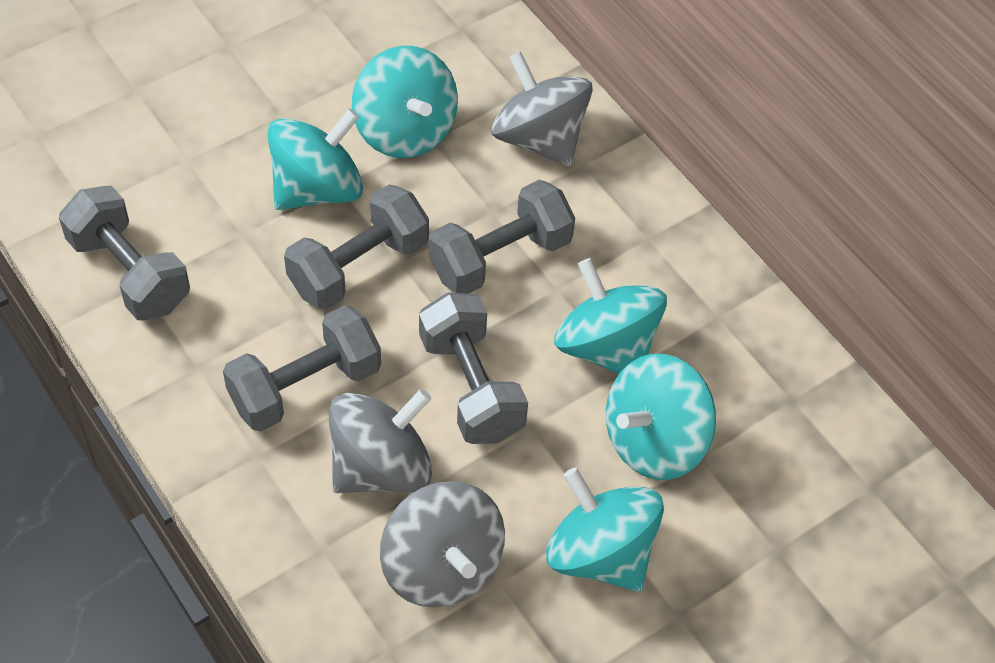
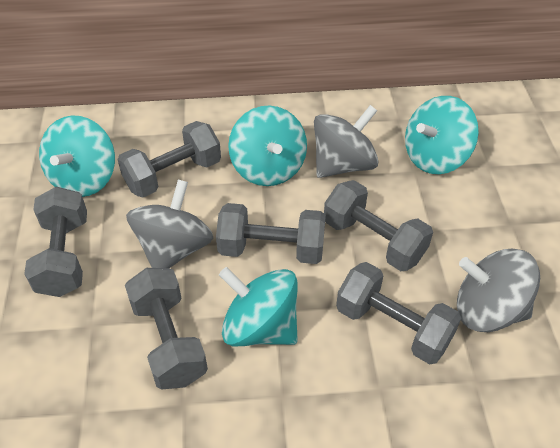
grey dumbbell: 5 -> 6
turquoise spinning top: 5 -> 4

